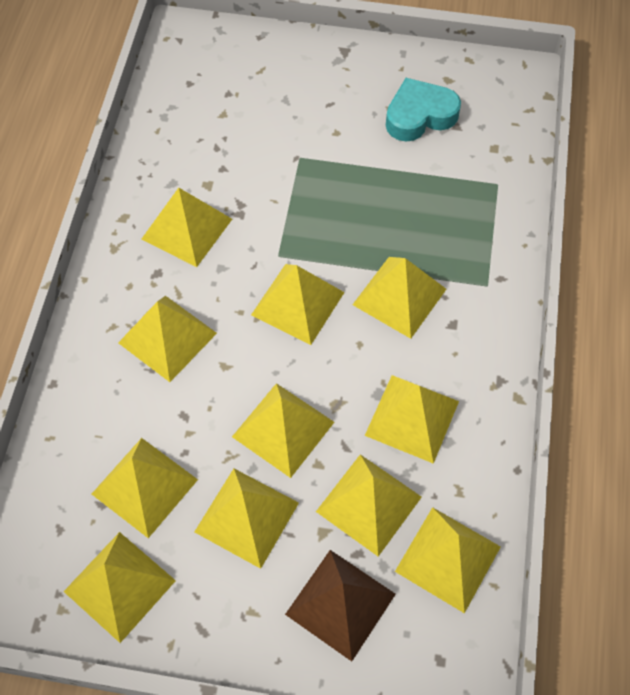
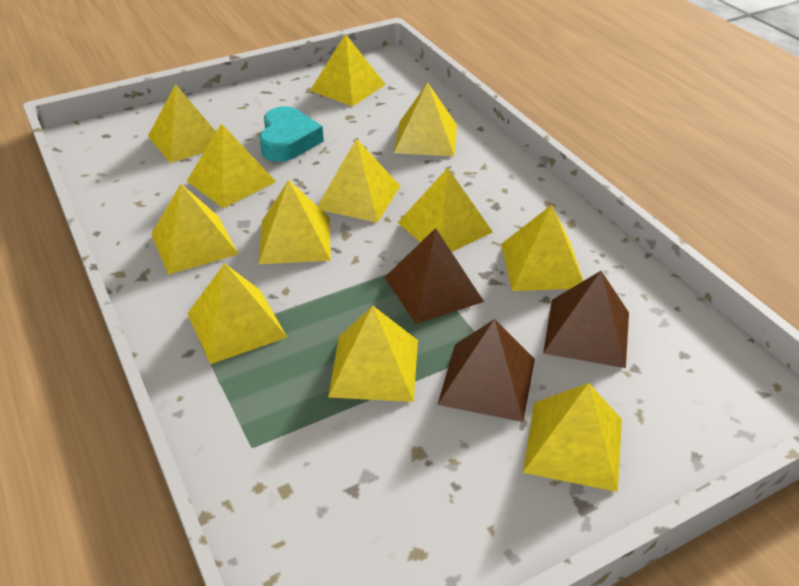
brown pyramid: 1 -> 3
yellow pyramid: 11 -> 12

